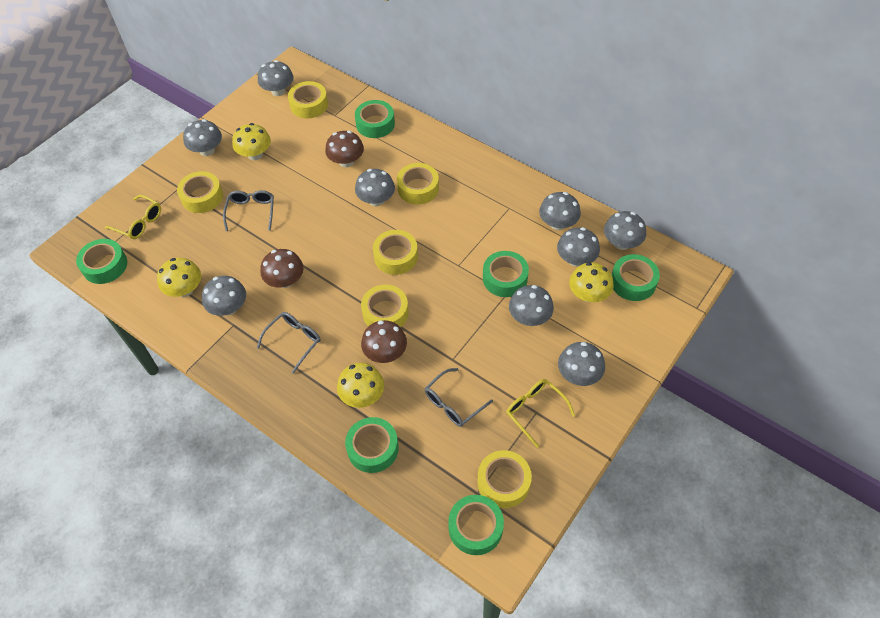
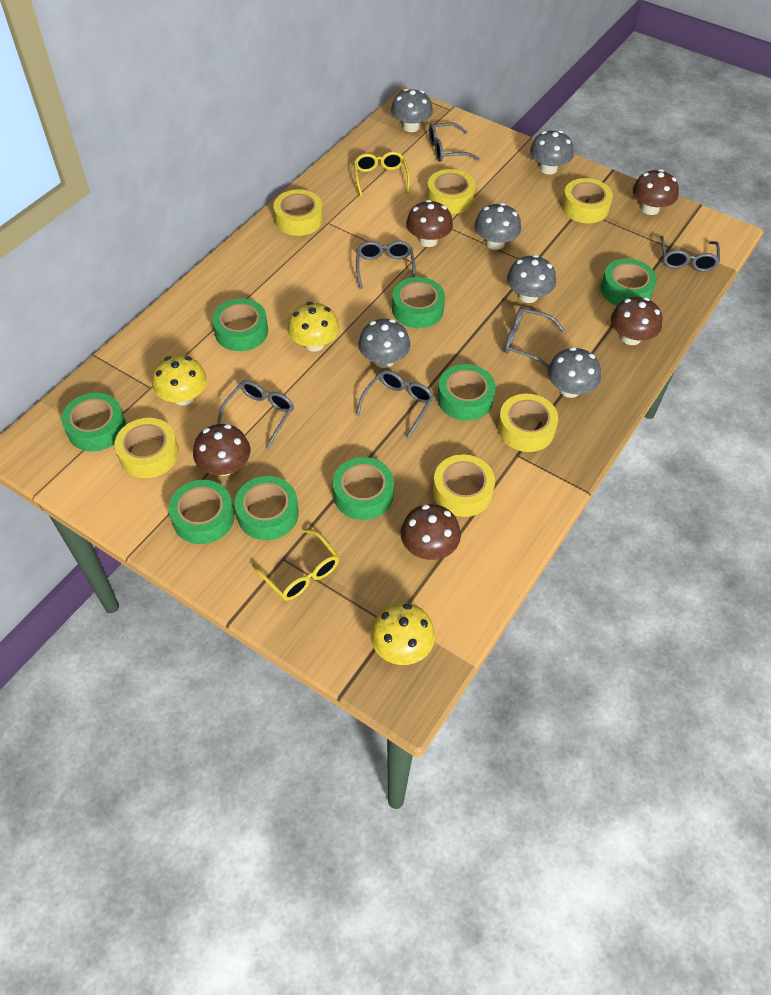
brown mushroom: 3 -> 5
green tape: 6 -> 8
grey glasses: 3 -> 6
grey mushroom: 9 -> 6
yellow mushroom: 4 -> 3

